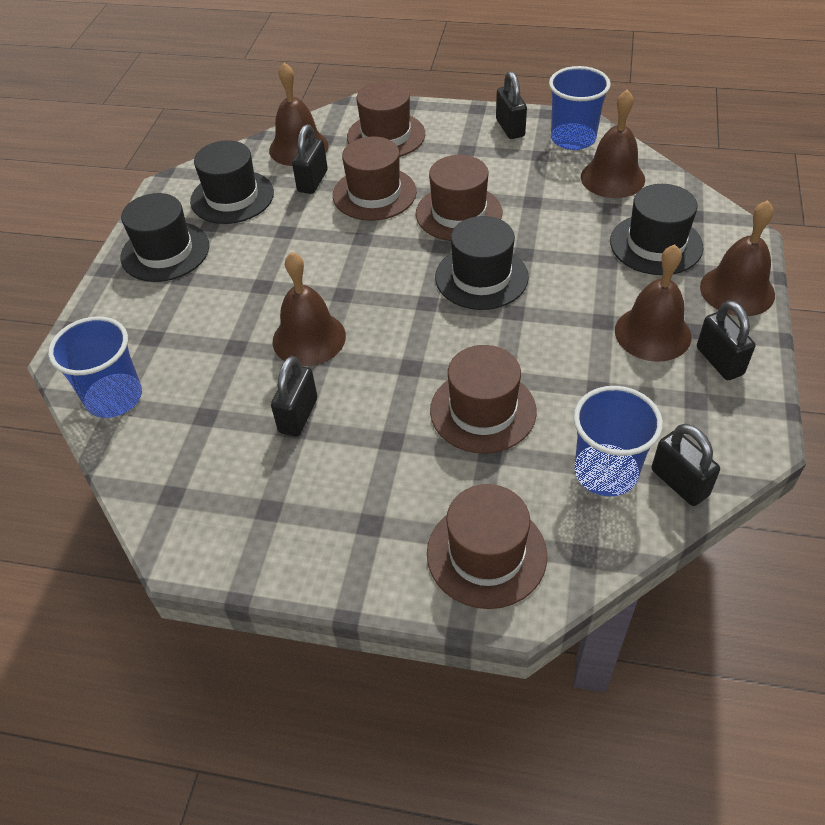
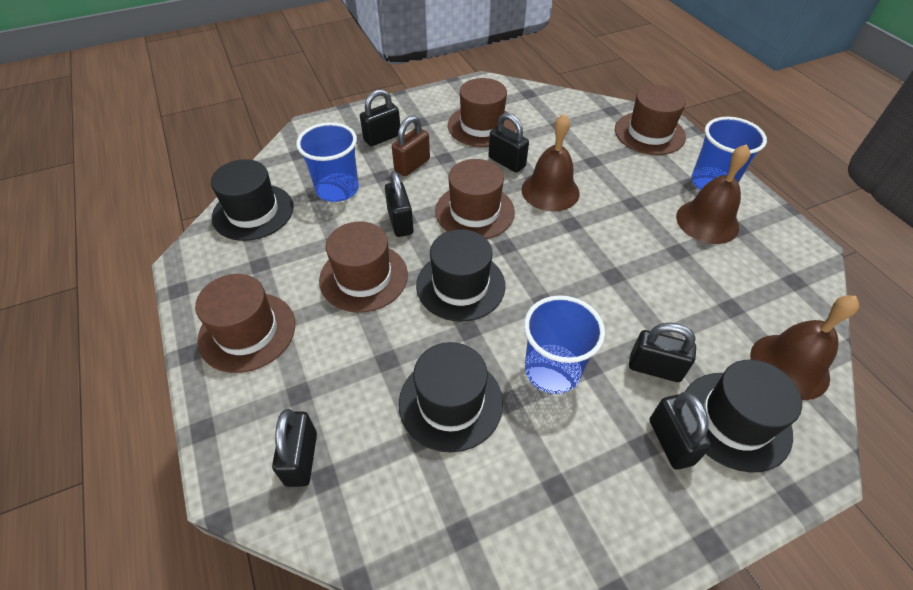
black padlock: 5 -> 6
brown bell: 5 -> 3
brown padlock: 0 -> 1

